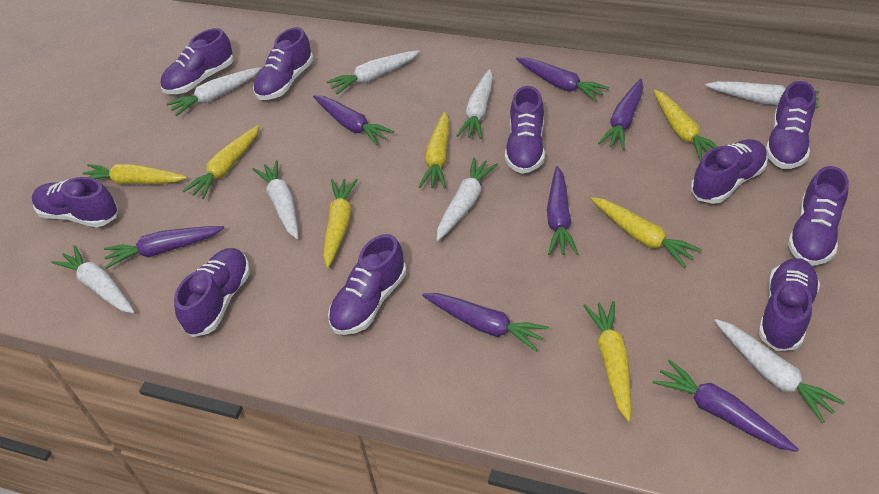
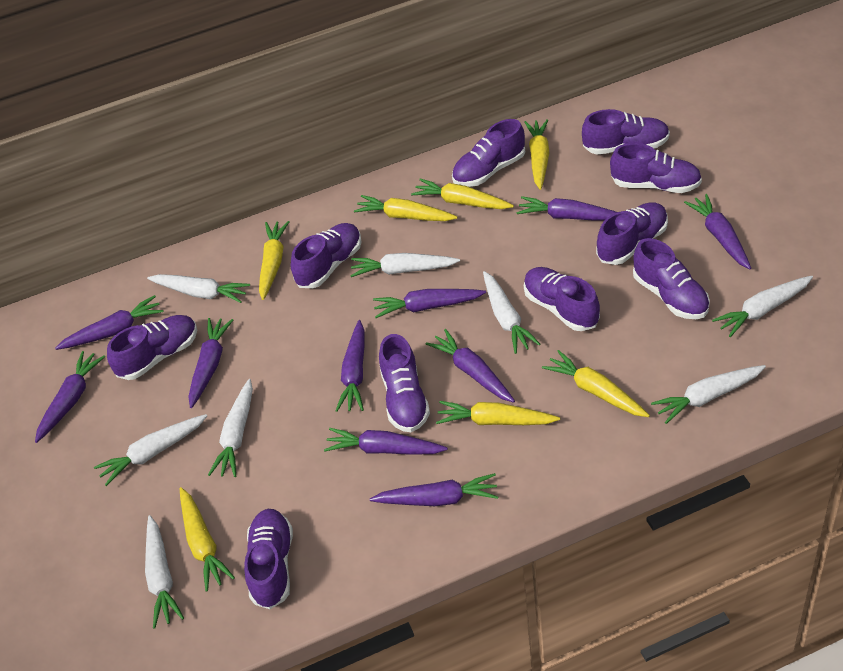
purple carrot: 7 -> 10

